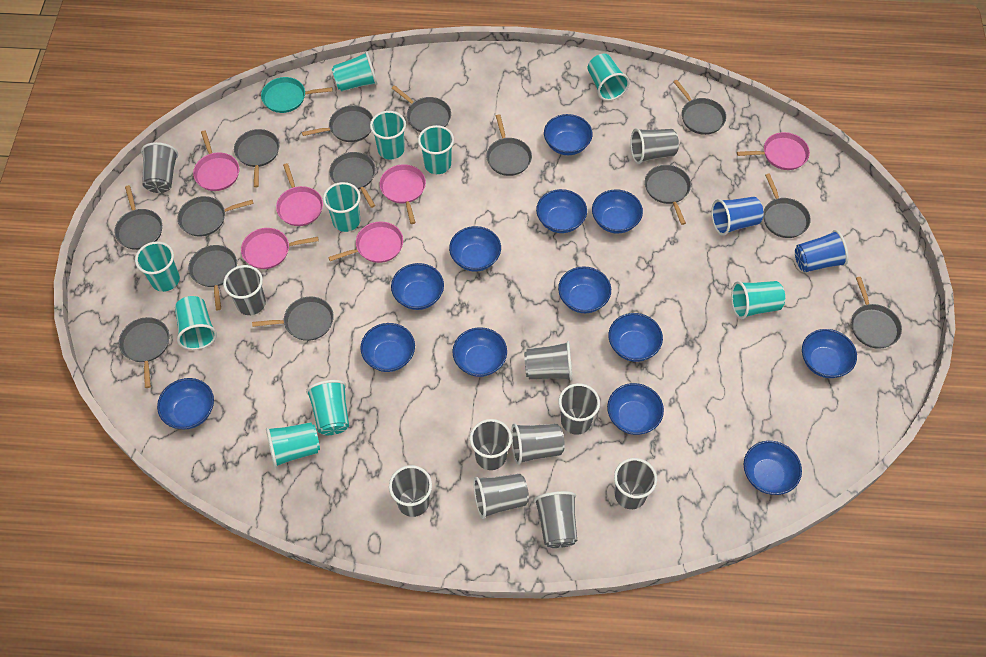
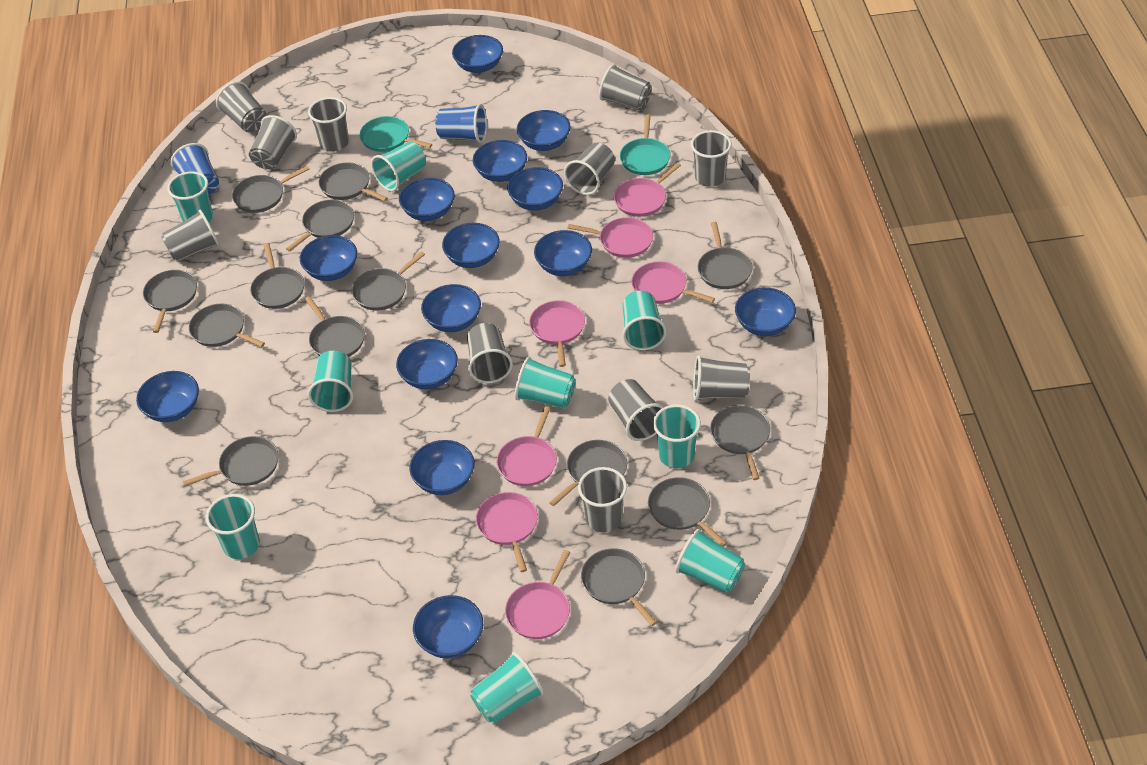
blue bowl: 13 -> 14
pink pan: 6 -> 7
turquoise cup: 10 -> 9
turquoise pan: 1 -> 2

